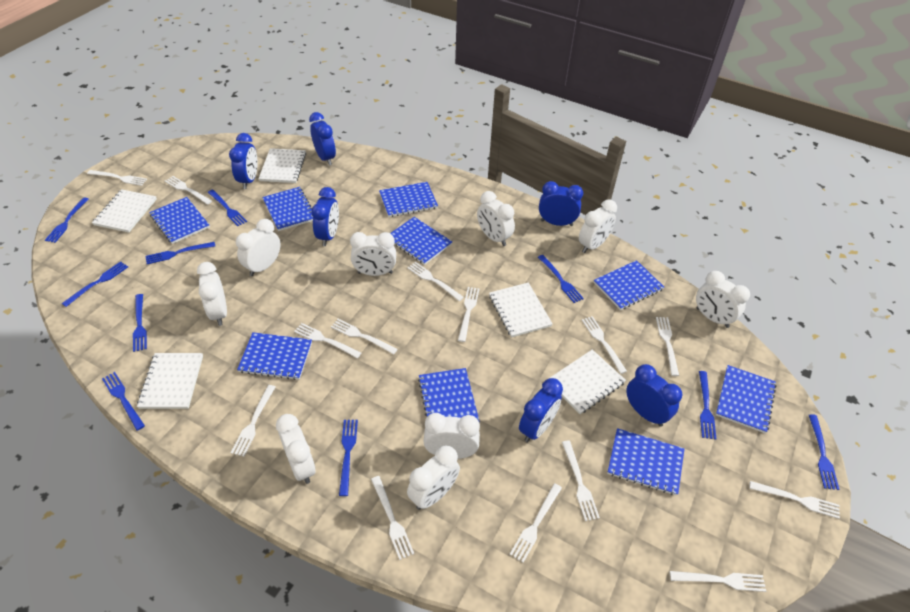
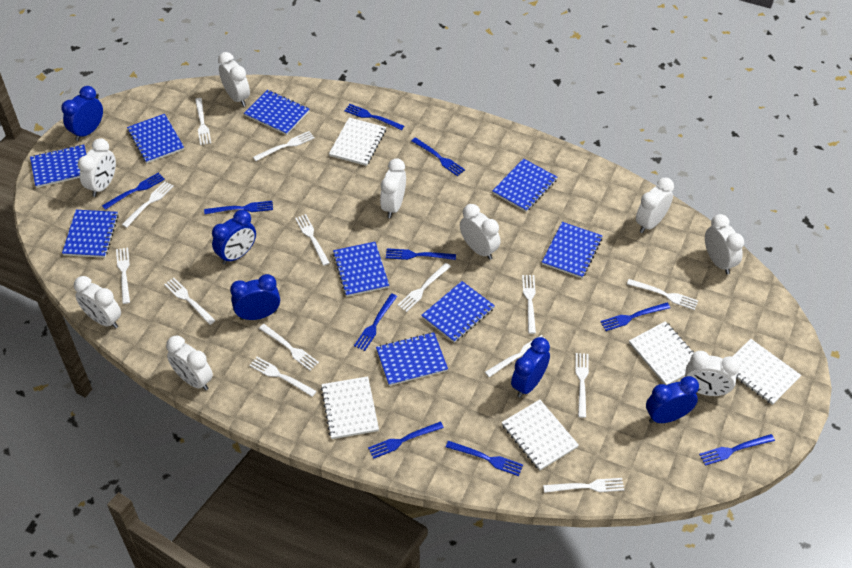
blue clock: 6 -> 5

